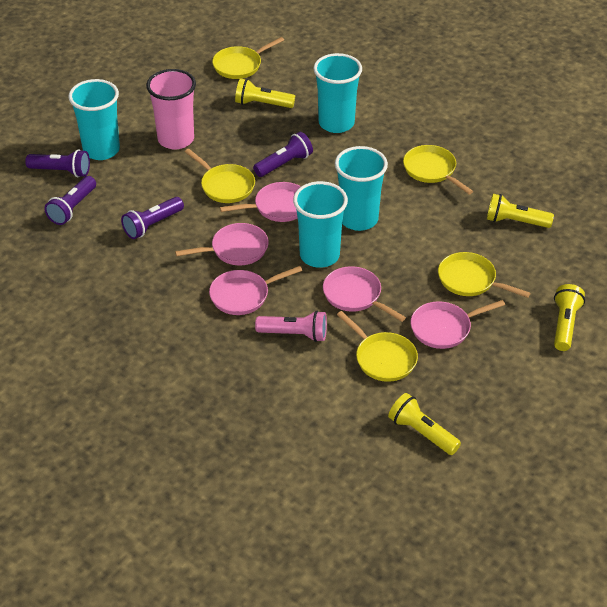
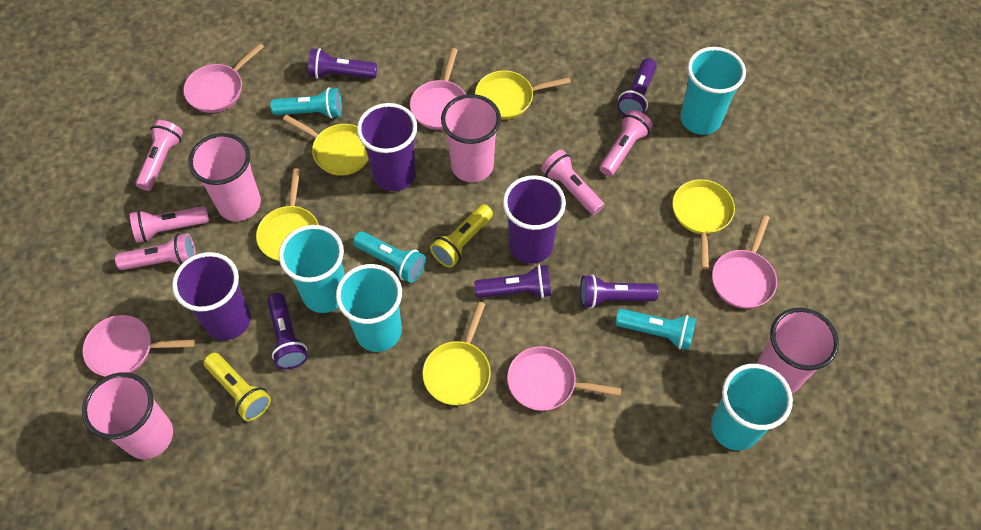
pink cup: 1 -> 4
pink flashlight: 1 -> 5
purple cup: 0 -> 3
purple flashlight: 4 -> 5
turquoise flashlight: 0 -> 3
yellow flashlight: 4 -> 2

